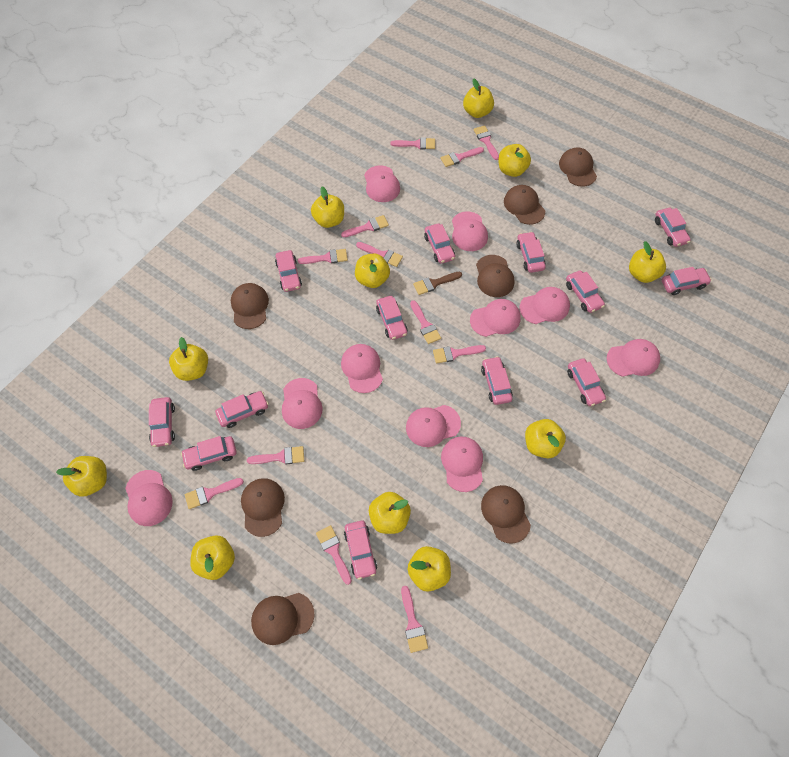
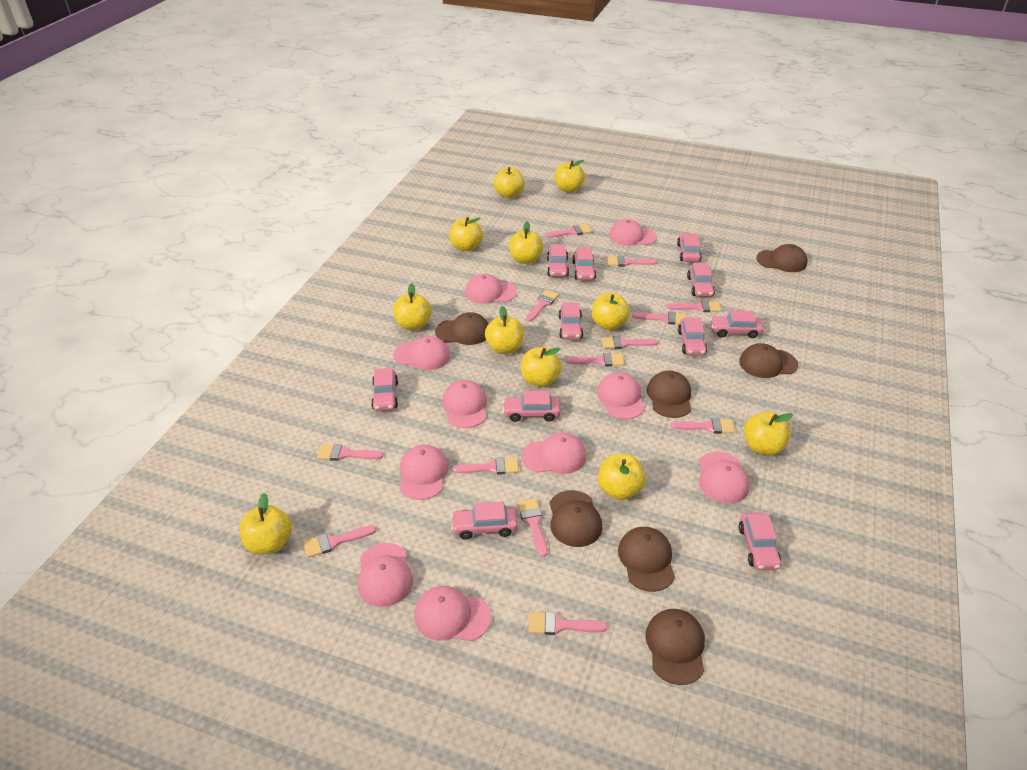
brown brush: 1 -> 0
pink brush: 12 -> 13
pink car: 13 -> 11

